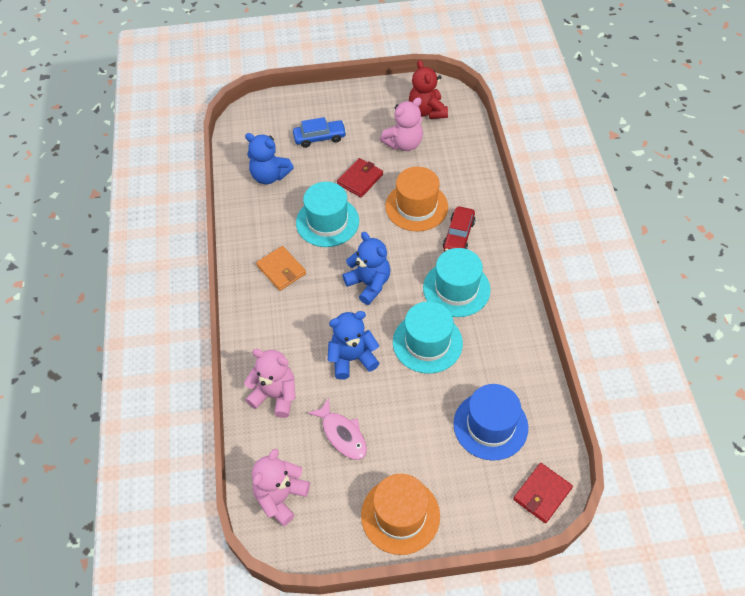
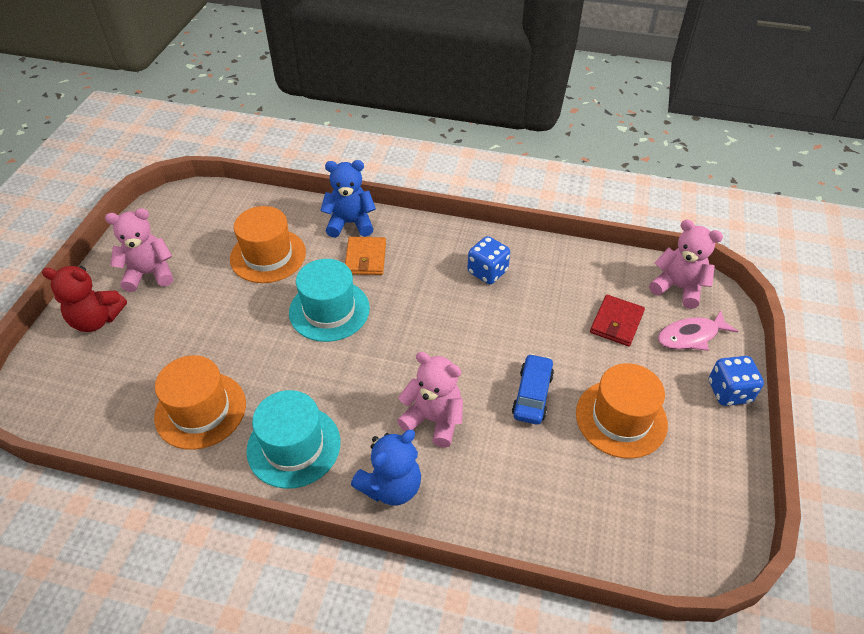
blue dice: 0 -> 2
blue hat: 1 -> 0
blue teddy bear: 3 -> 2
orange hat: 2 -> 3
red car: 1 -> 0
red wallet: 2 -> 1
turquoise hat: 3 -> 2

